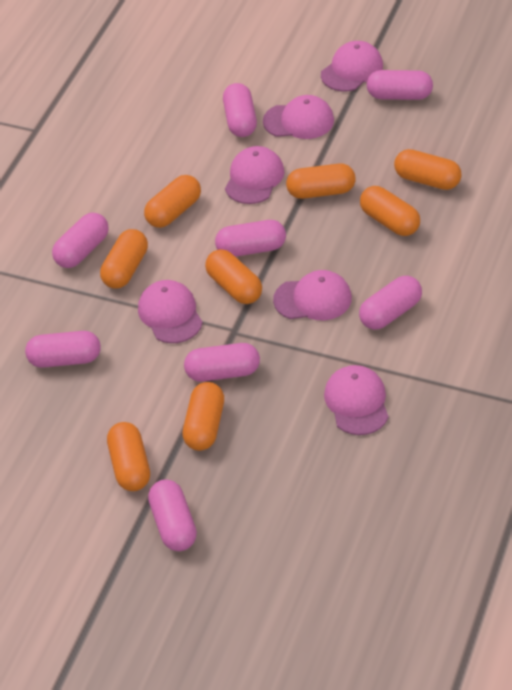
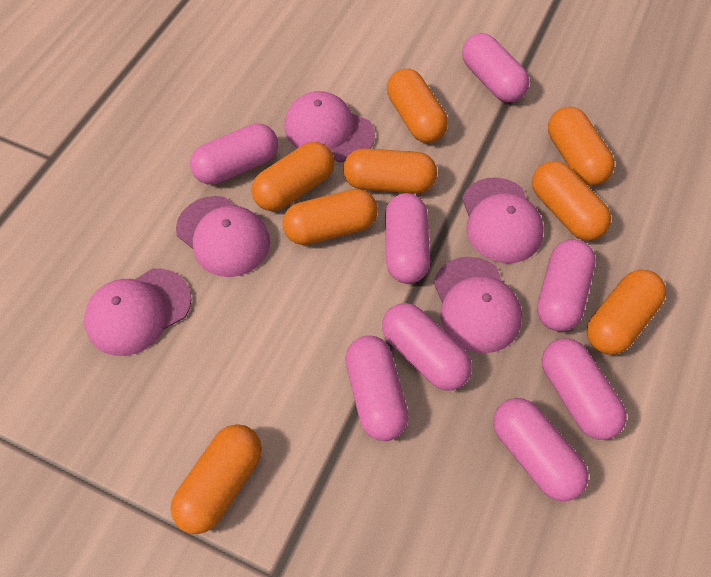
pink cap: 6 -> 5

